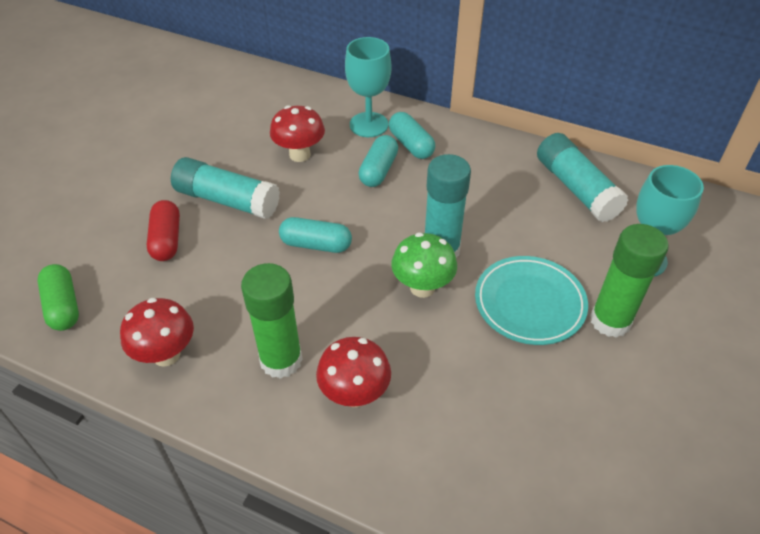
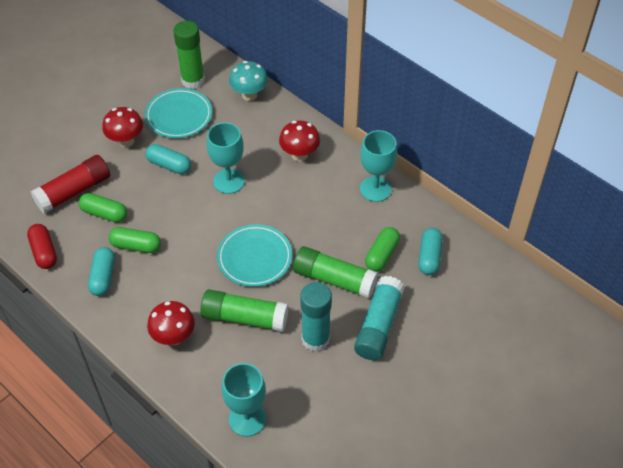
green capsule: 1 -> 3
green glue stick: 2 -> 3
green mushroom: 1 -> 0
red glue stick: 0 -> 1
turquoise glue stick: 3 -> 2
turquoise goblet: 2 -> 3
turquoise mushroom: 0 -> 1
turquoise plate: 1 -> 2

